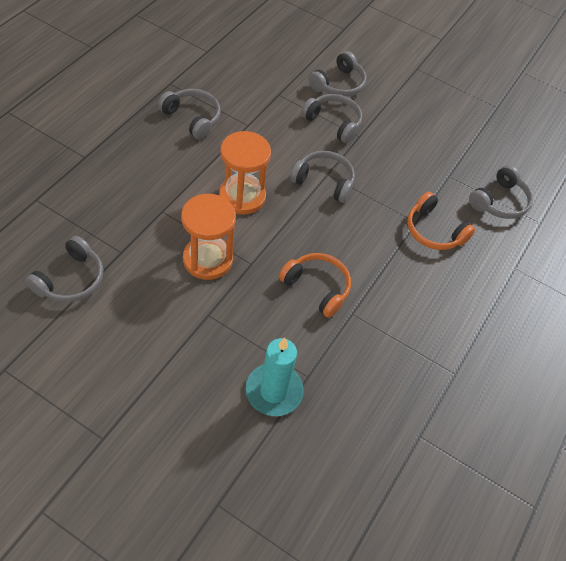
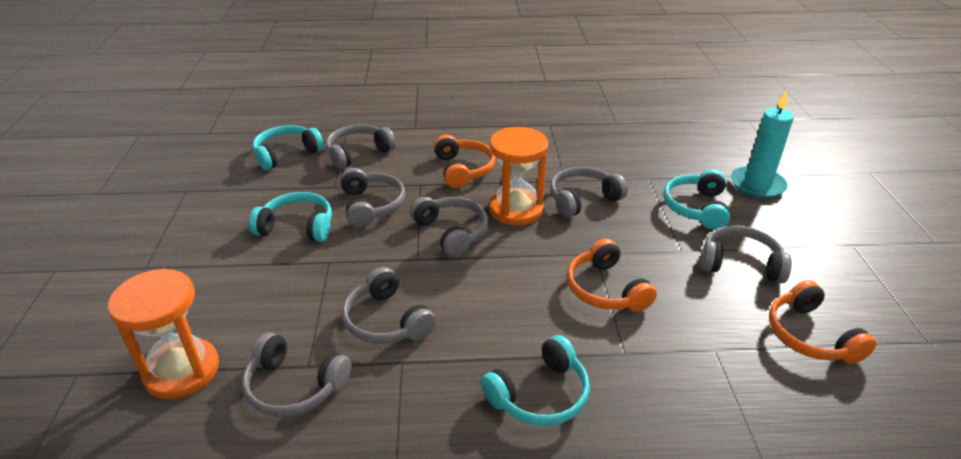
grey headphones: 6 -> 7
orange headphones: 2 -> 3
turquoise headphones: 0 -> 4

